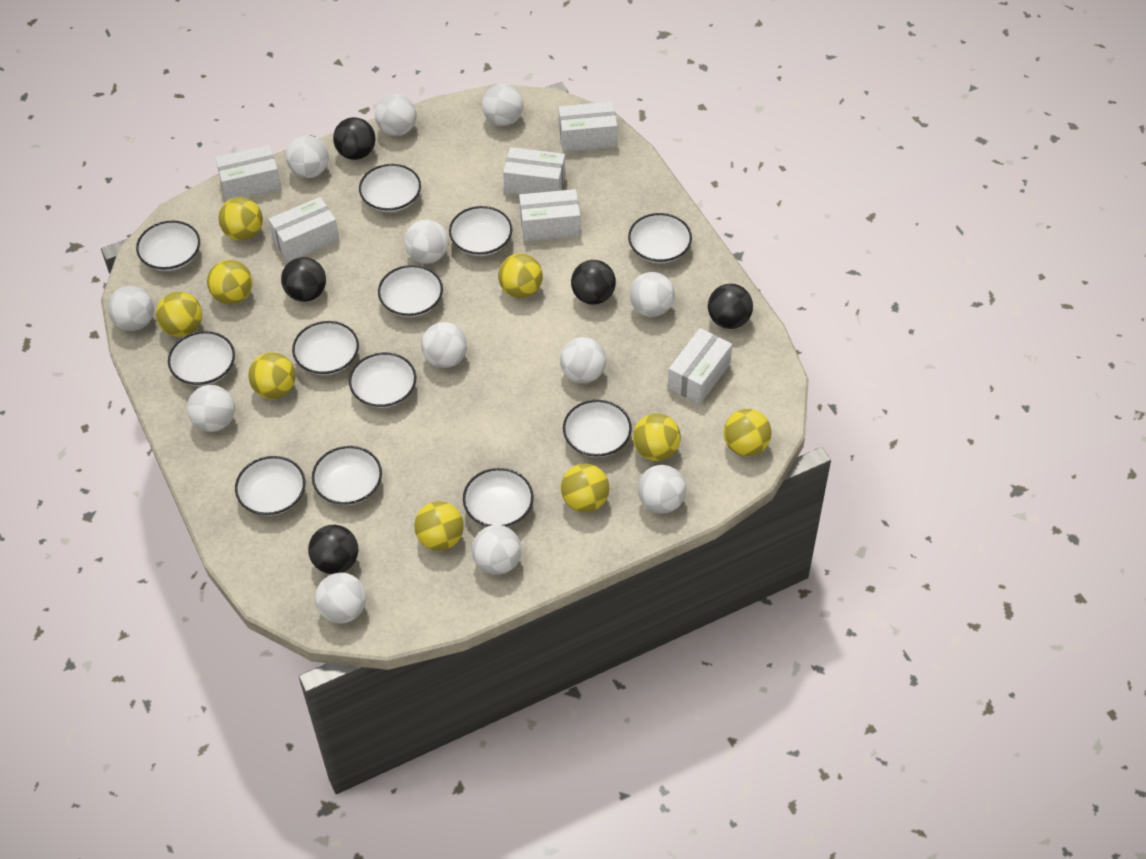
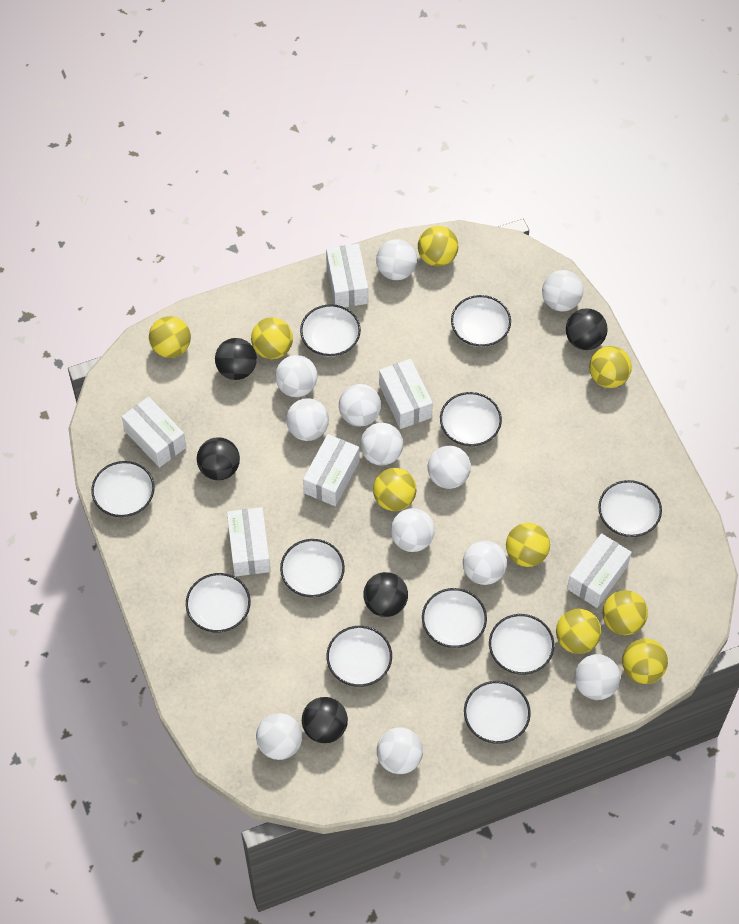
white bowl: 12 -> 11

